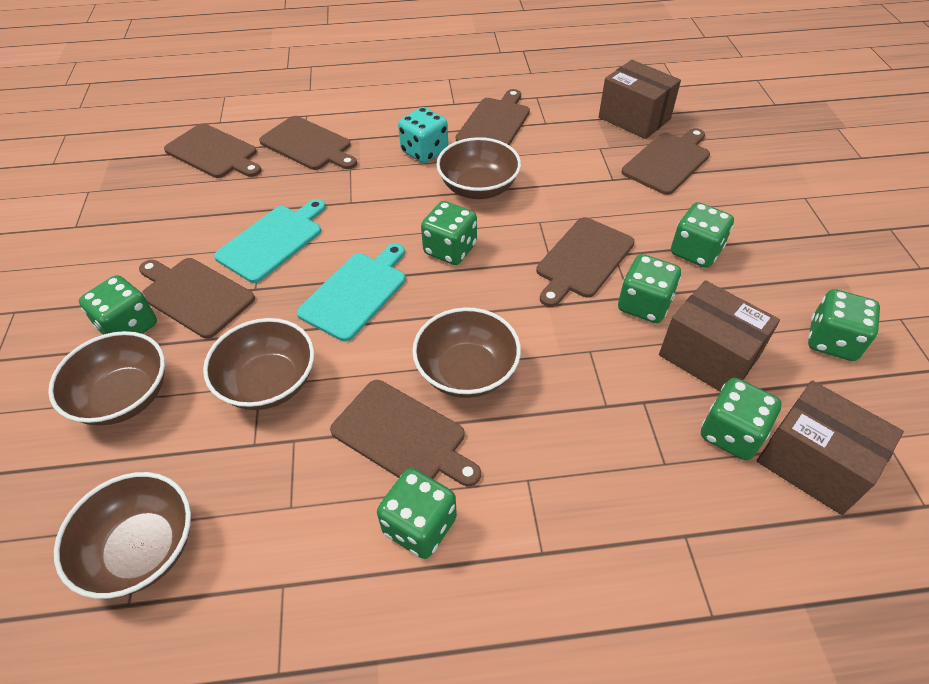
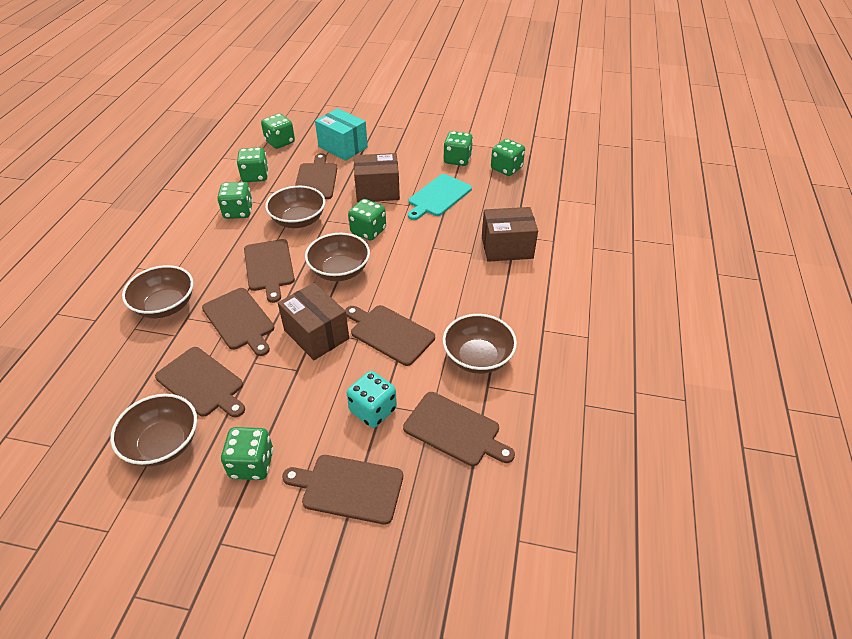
turquoise box: 0 -> 1
turquoise cutting board: 2 -> 1

